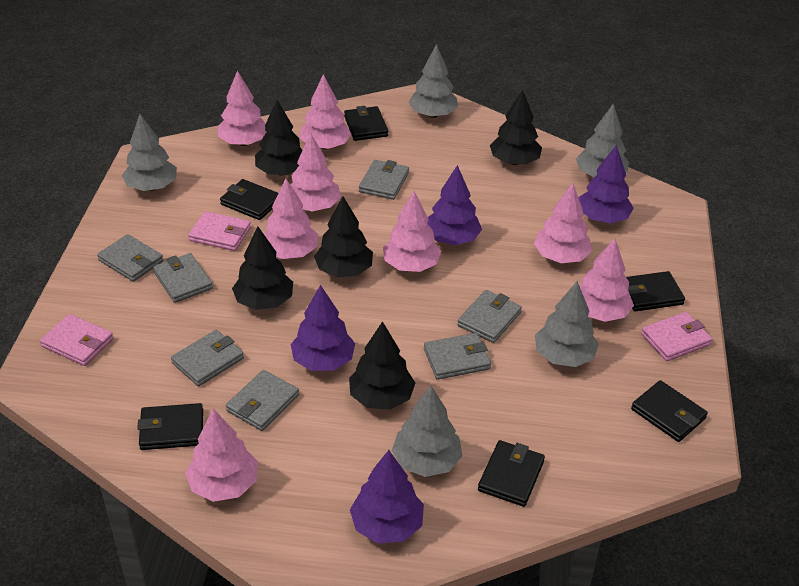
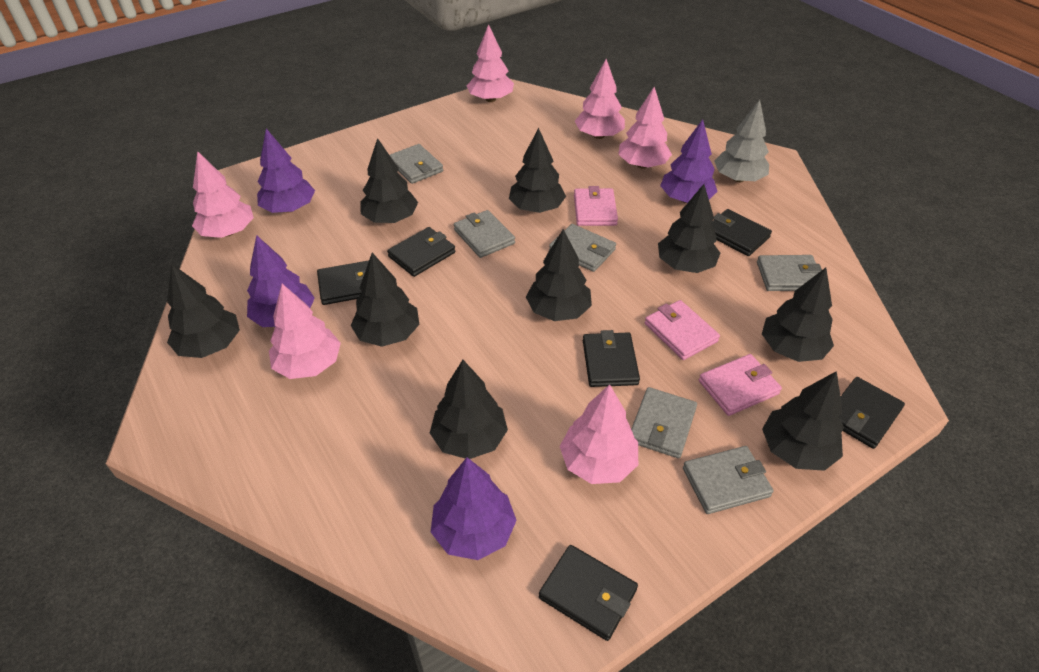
black tree: 5 -> 9
grey tree: 5 -> 1
grey wallet: 7 -> 6
pink tree: 8 -> 6

